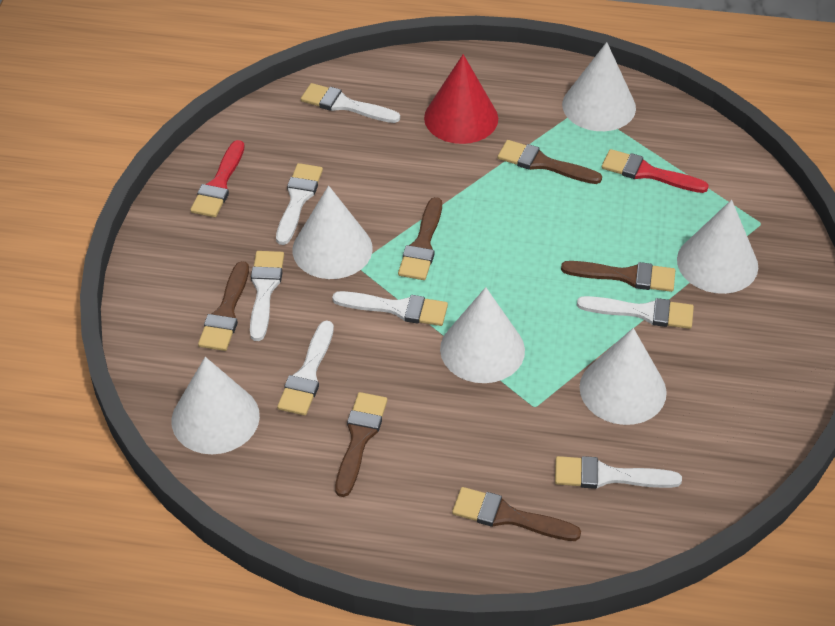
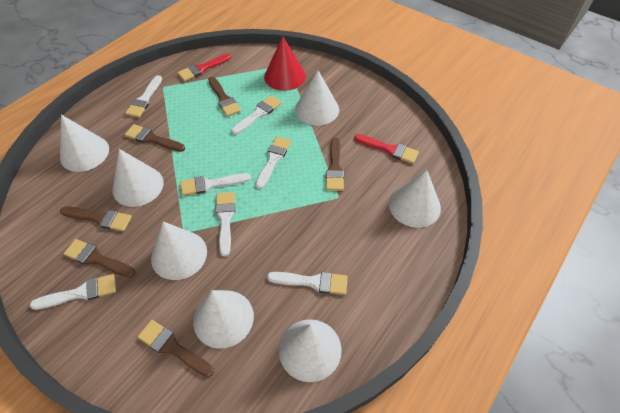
white cone: 6 -> 7

